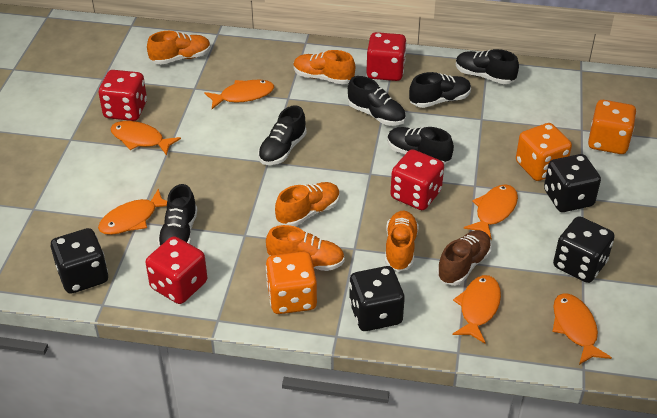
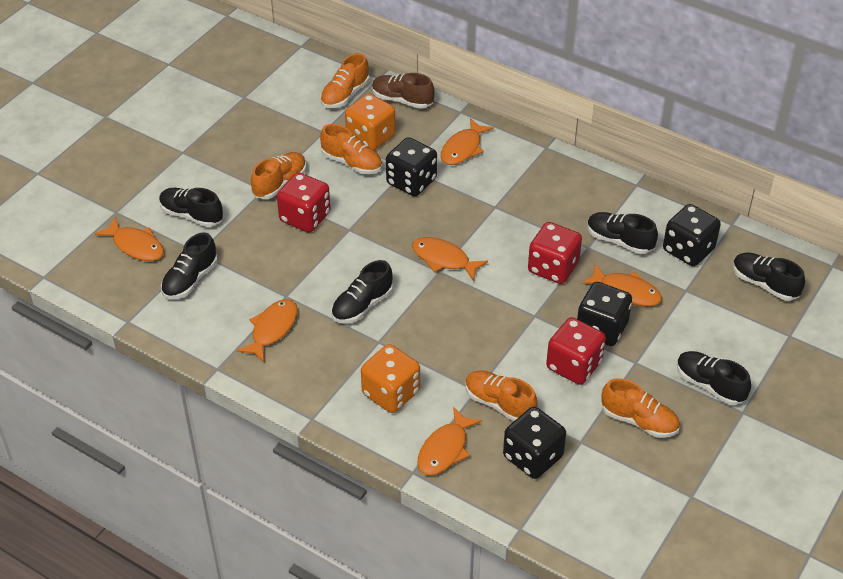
orange dice: 3 -> 2
red dice: 4 -> 3

